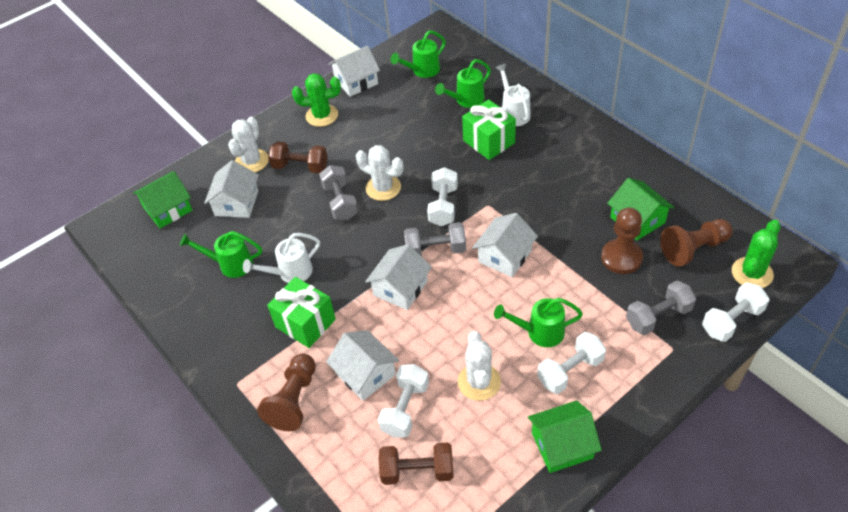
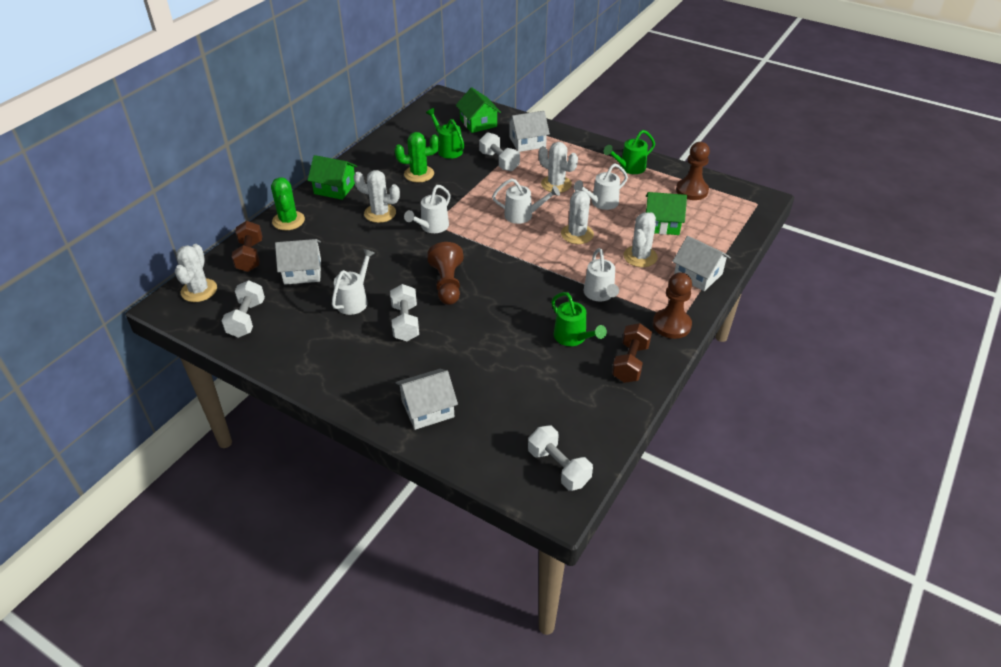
green gift: 2 -> 0
green watering can: 4 -> 3
grey dumbbell: 3 -> 0
white cactus: 3 -> 5
white house: 5 -> 4
white watering can: 2 -> 5

